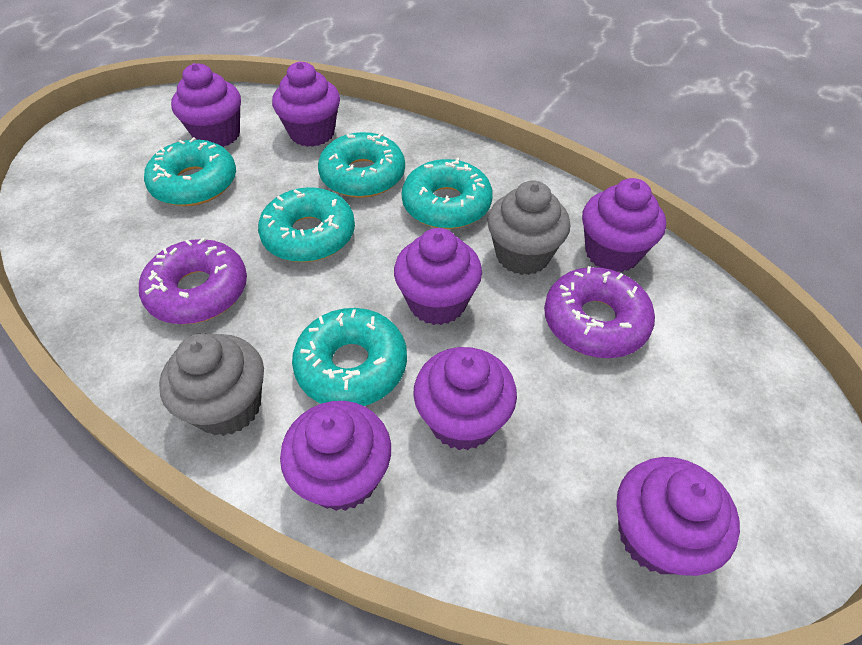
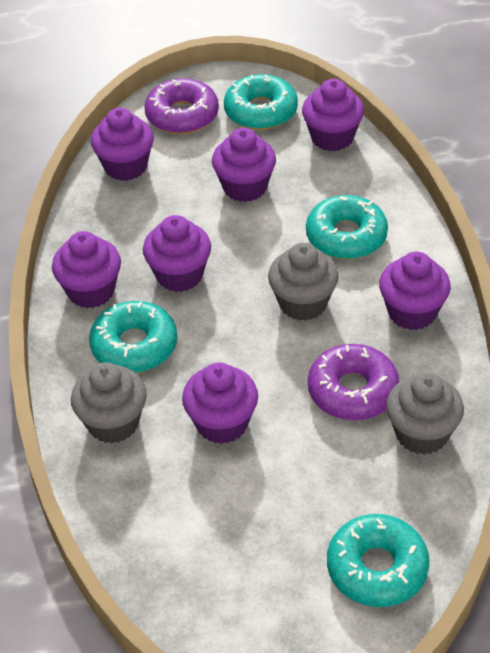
grey cupcake: 2 -> 3
turquoise donut: 5 -> 4

